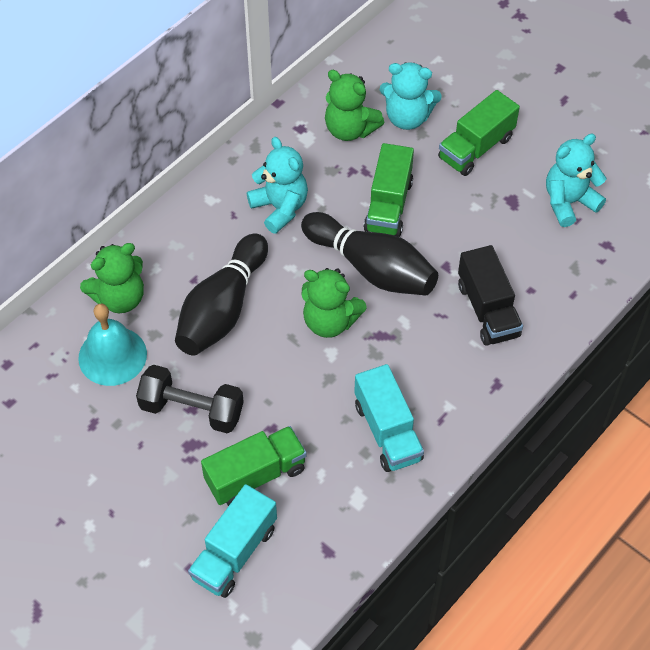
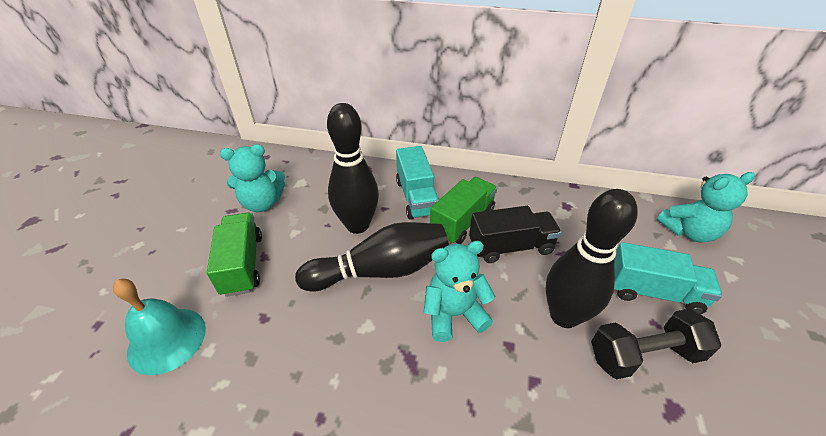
black bowling pin: 2 -> 3
green teddy bear: 3 -> 0
green truck: 3 -> 2

